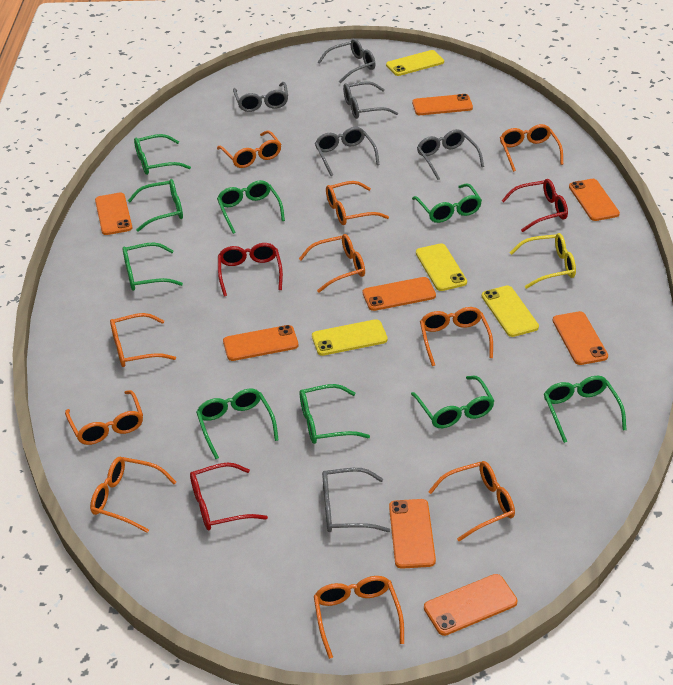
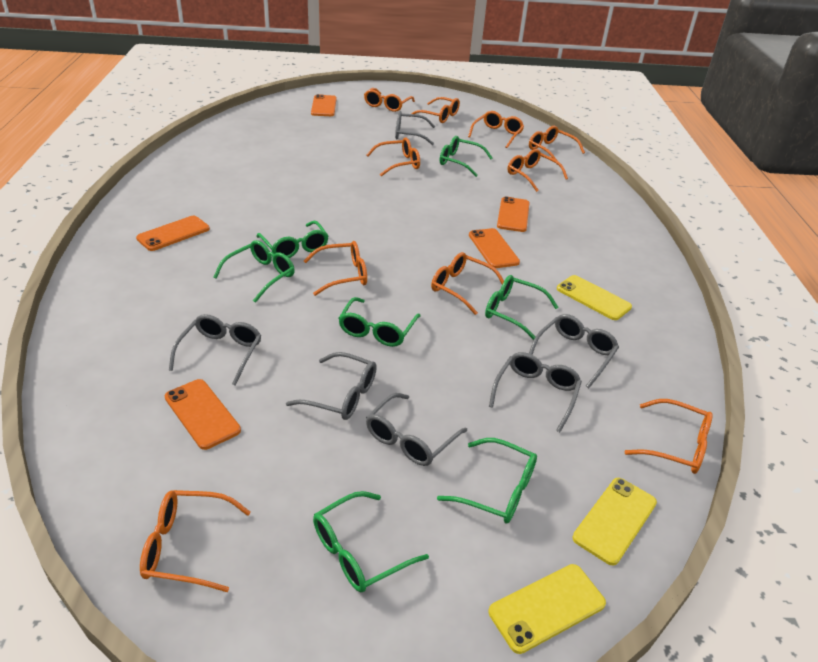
green glasses: 9 -> 7
orange phone: 8 -> 5
red glasses: 3 -> 0
yellow glasses: 1 -> 0
yellow phone: 4 -> 3

